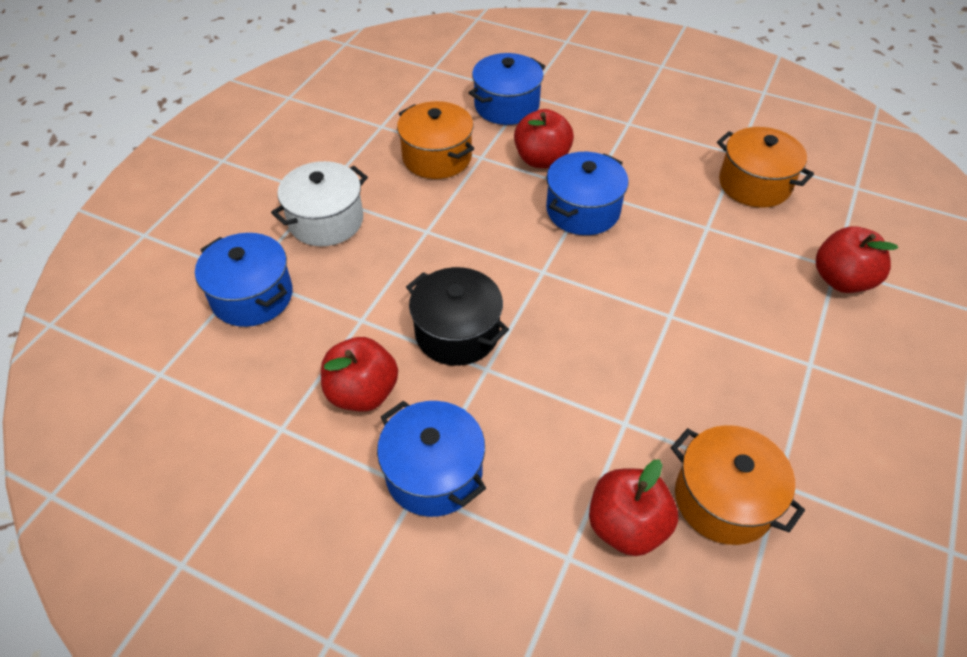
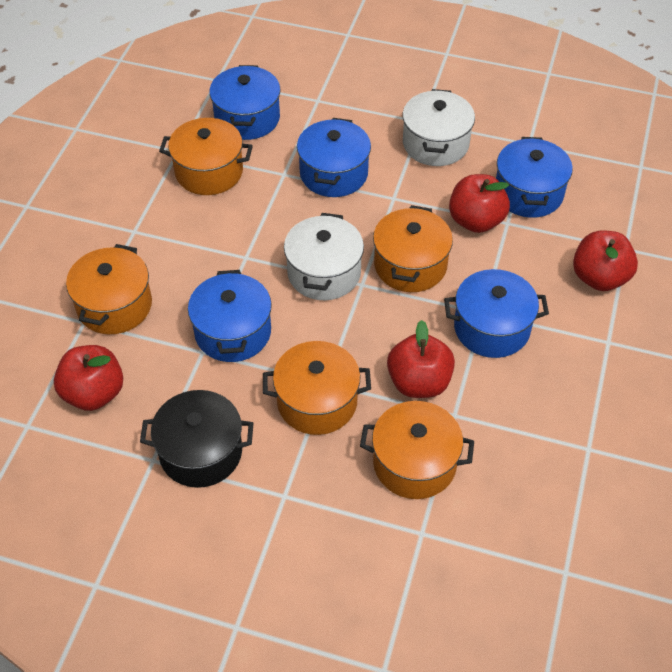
blue pot: 4 -> 5
orange pot: 3 -> 5
white pot: 1 -> 2

